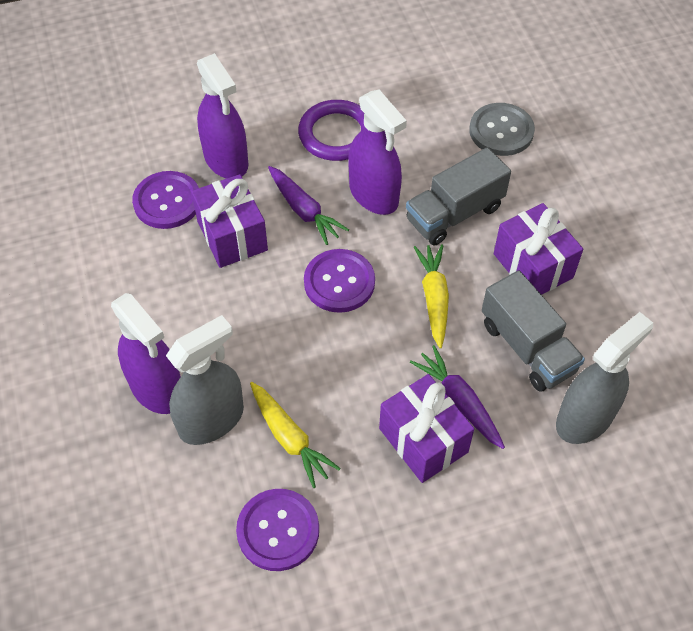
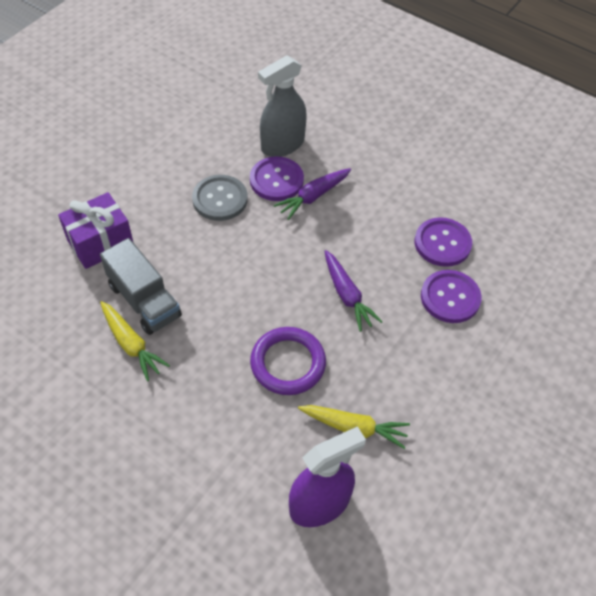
grey spray bottle: 2 -> 1
grey truck: 2 -> 1
purple gift: 3 -> 1
purple spray bottle: 3 -> 1

